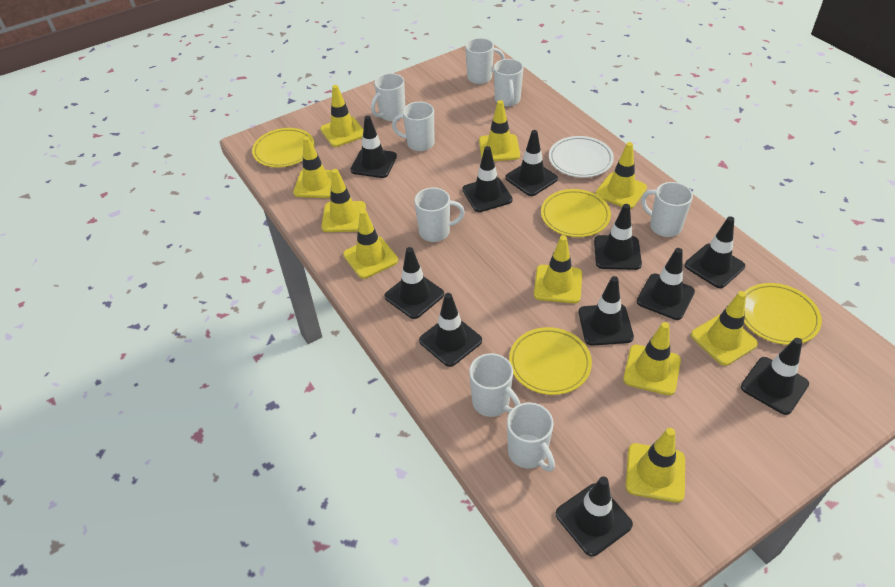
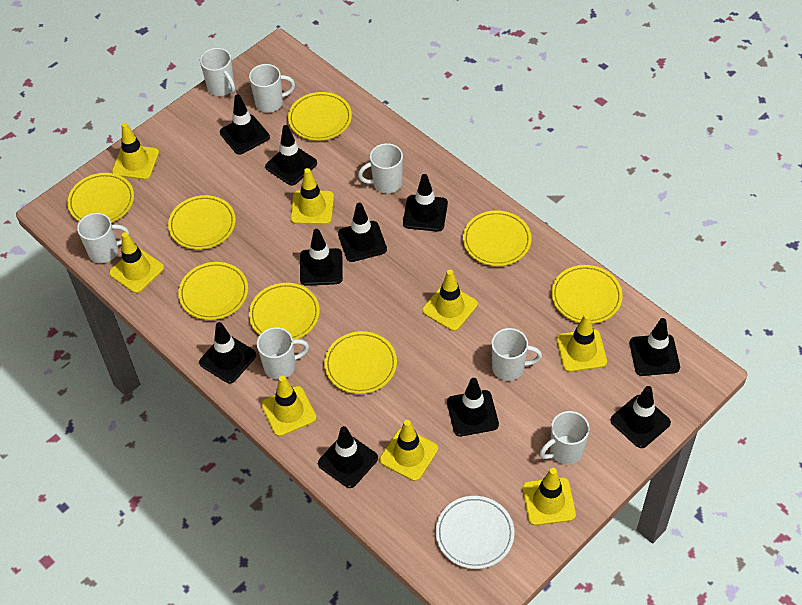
black traffic cone: 11 -> 10
white mug: 8 -> 7
yellow plate: 4 -> 8
yellow traffic cone: 10 -> 8

